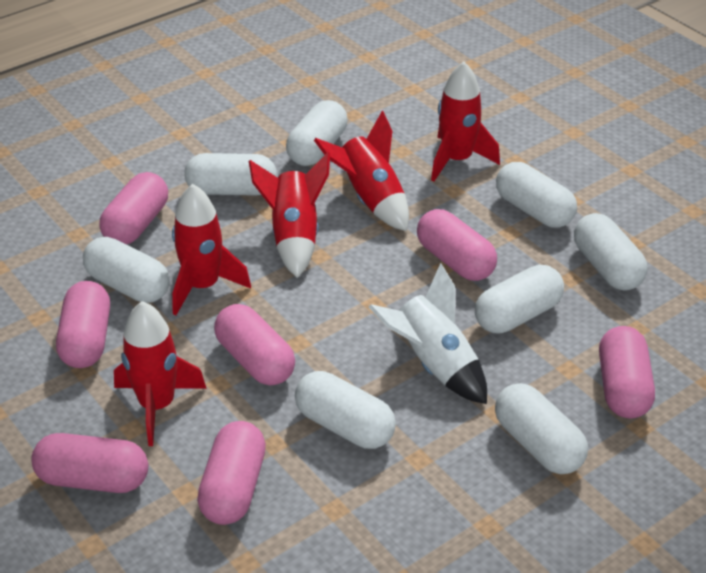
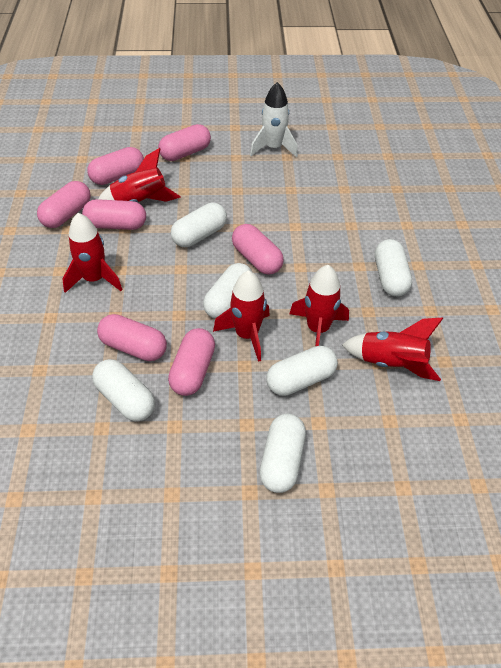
white capsule: 8 -> 6

